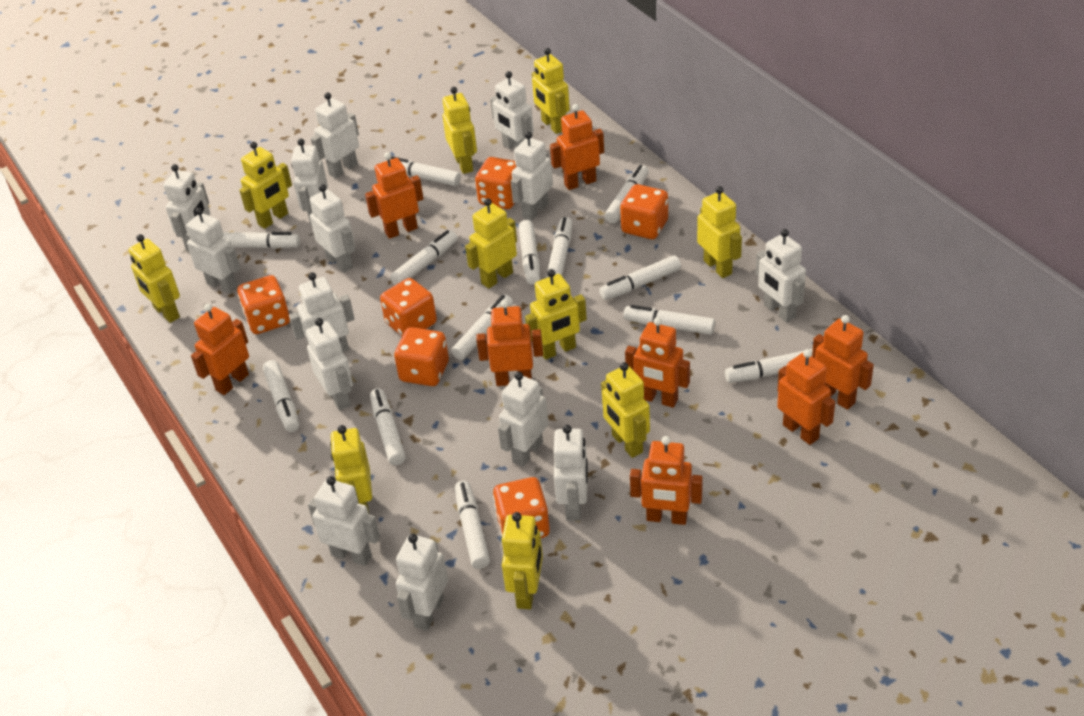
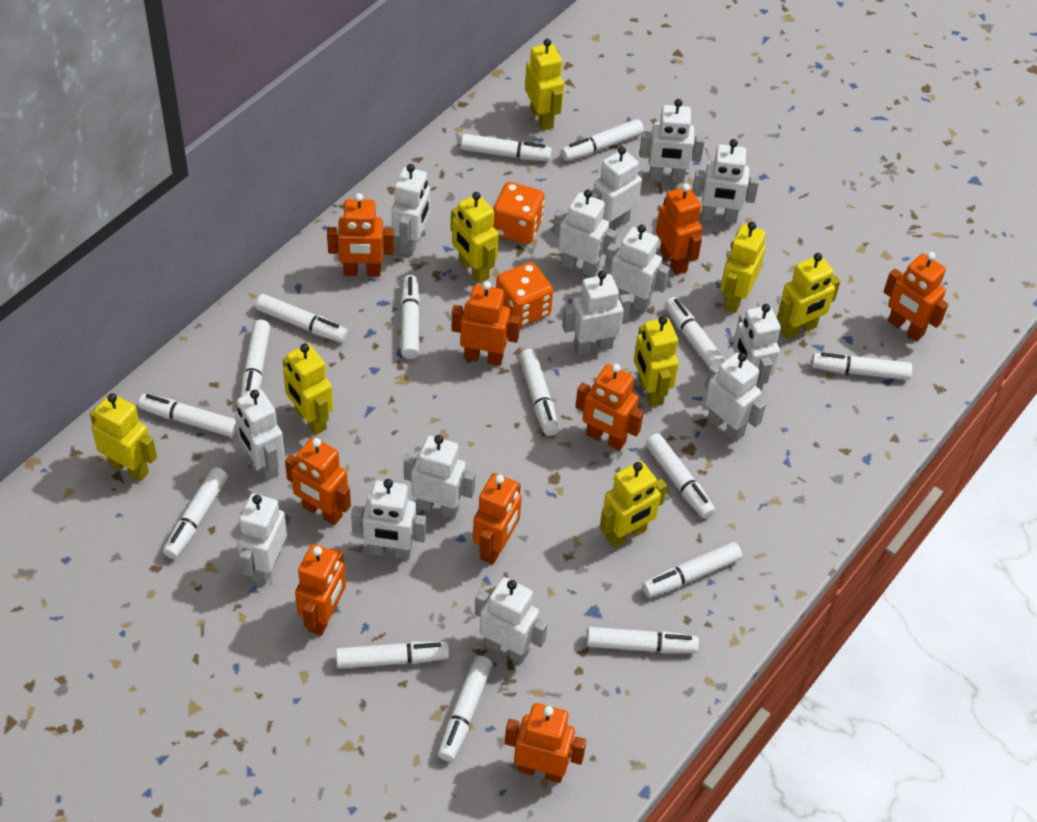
orange dice: 6 -> 2
orange robot: 8 -> 9
white marker: 13 -> 15
yellow robot: 10 -> 8

